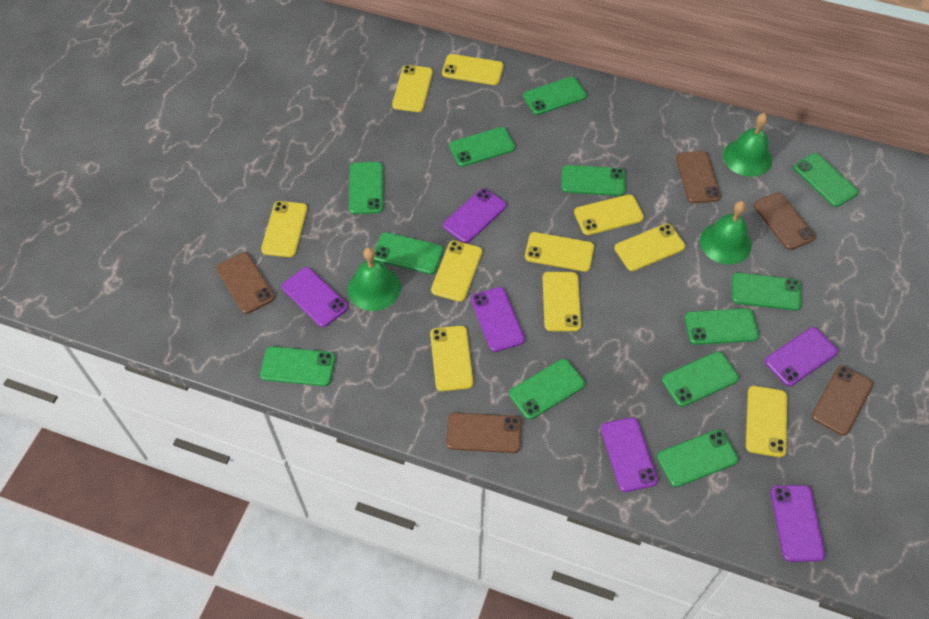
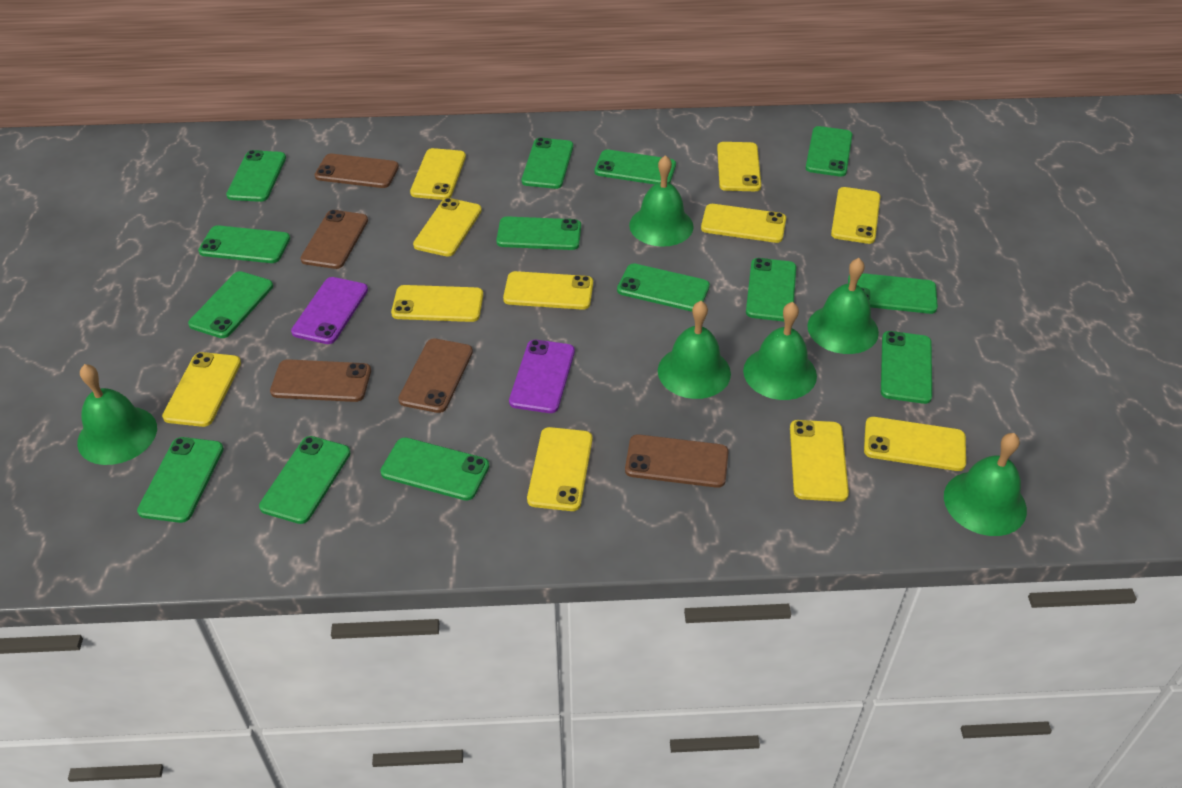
green bell: 3 -> 6
green phone: 12 -> 14
purple phone: 6 -> 2
yellow phone: 10 -> 11

